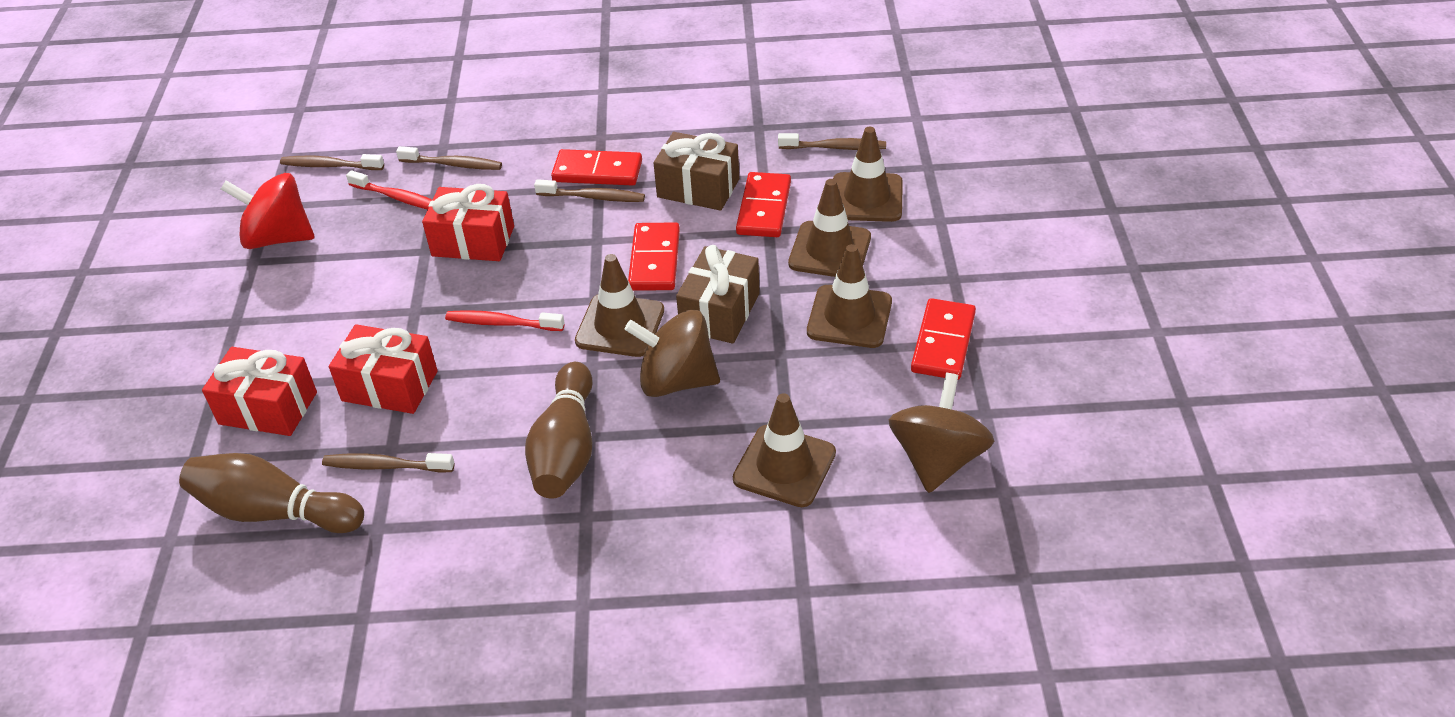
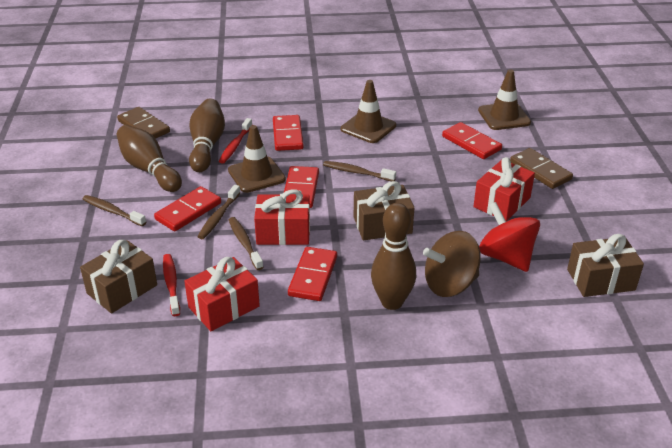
brown bowling pin: 2 -> 3
brown domino: 0 -> 2
brown gift: 2 -> 3
brown spinning top: 2 -> 1
brown toothbrush: 5 -> 4
brown traffic cone: 5 -> 3
red domino: 4 -> 5

